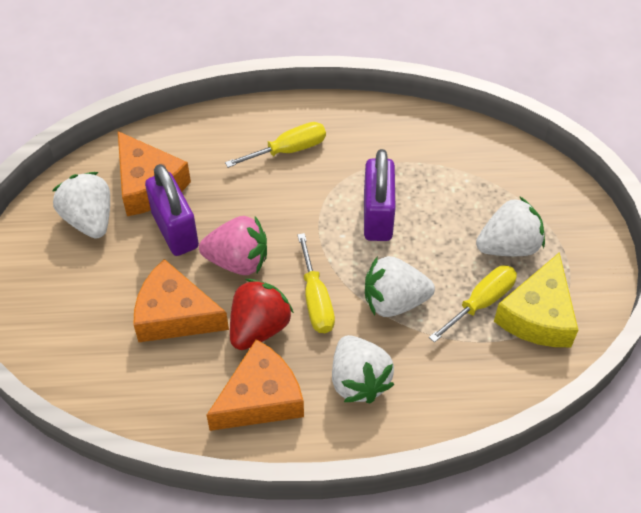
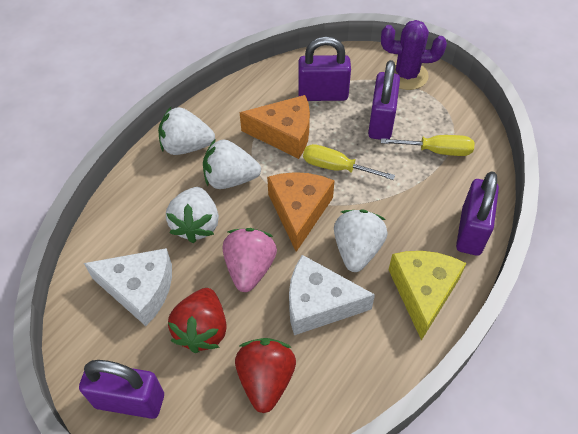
orange cheese: 3 -> 2
purple cactus: 0 -> 1
purple padlock: 2 -> 4
red strawberry: 1 -> 2
white cheese: 0 -> 2
yellow screwdriver: 3 -> 2

